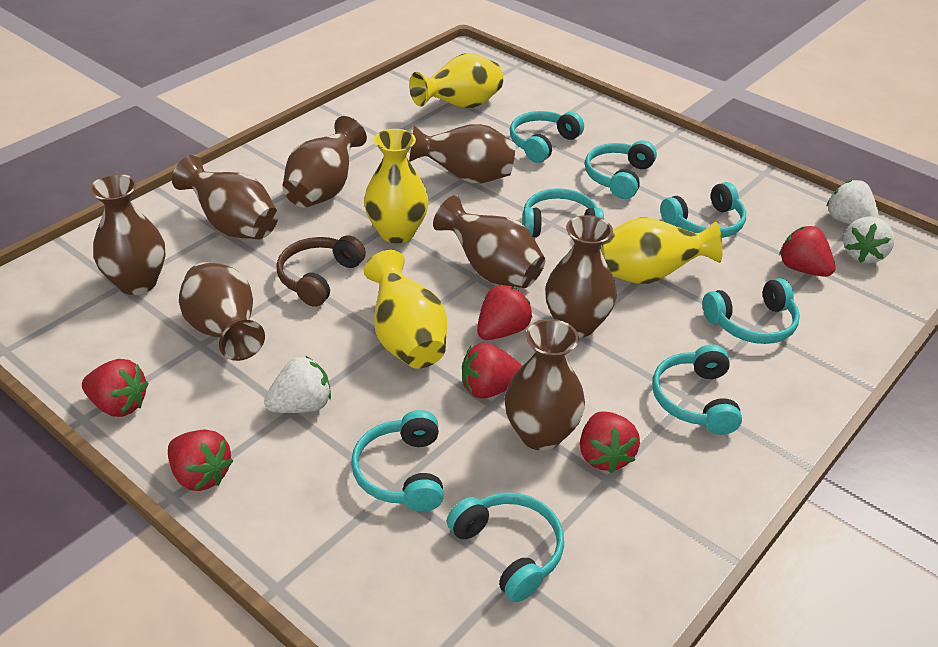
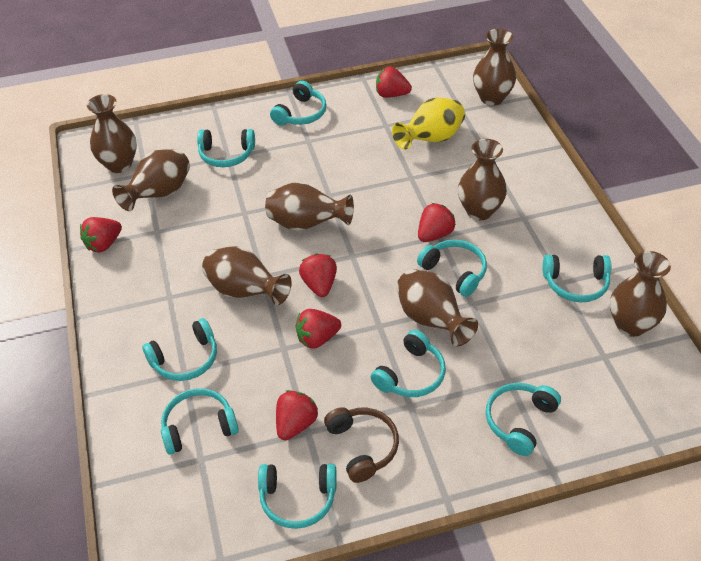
turquoise headphones: 8 -> 9
white strawberry: 3 -> 0
yellow vase: 4 -> 1

